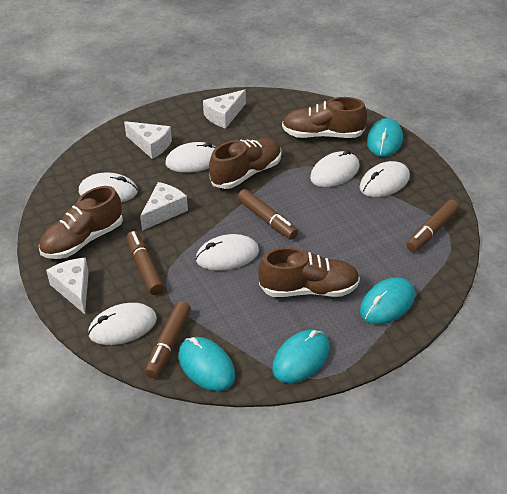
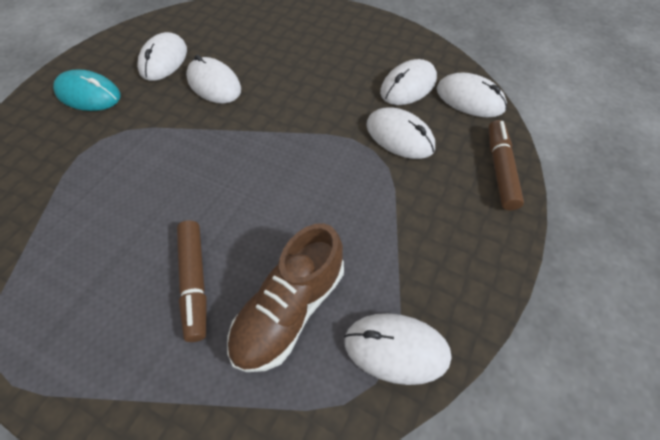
brown marker: 4 -> 2
brown shoe: 4 -> 1
turquoise mouse: 4 -> 1
white cheese: 4 -> 0

